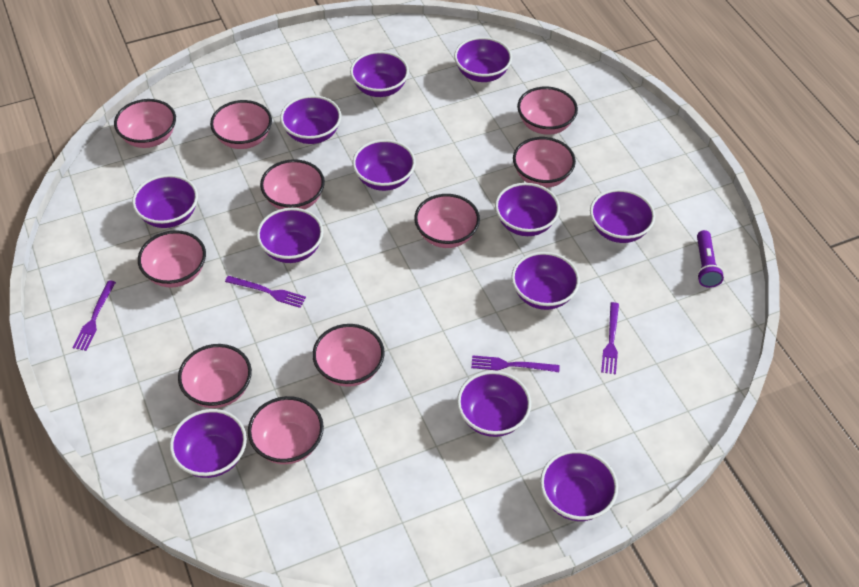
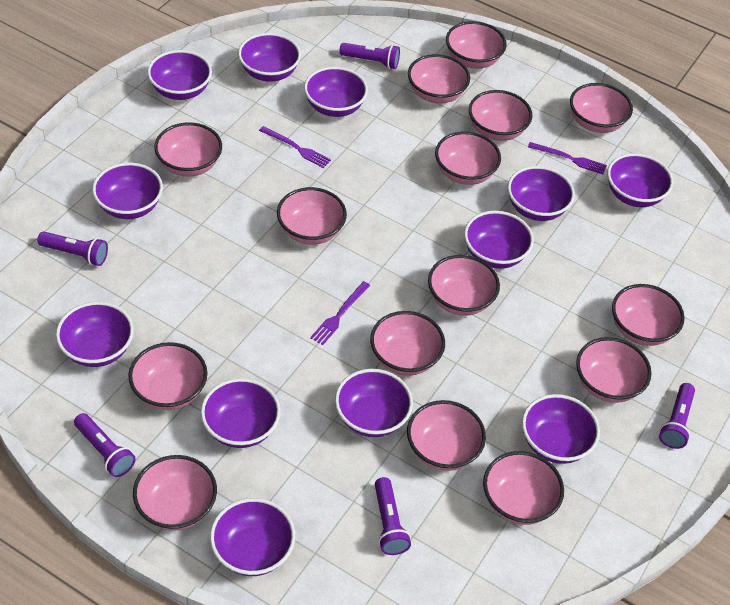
pink bowl: 10 -> 15
purple flashlight: 1 -> 5
purple fork: 4 -> 3

